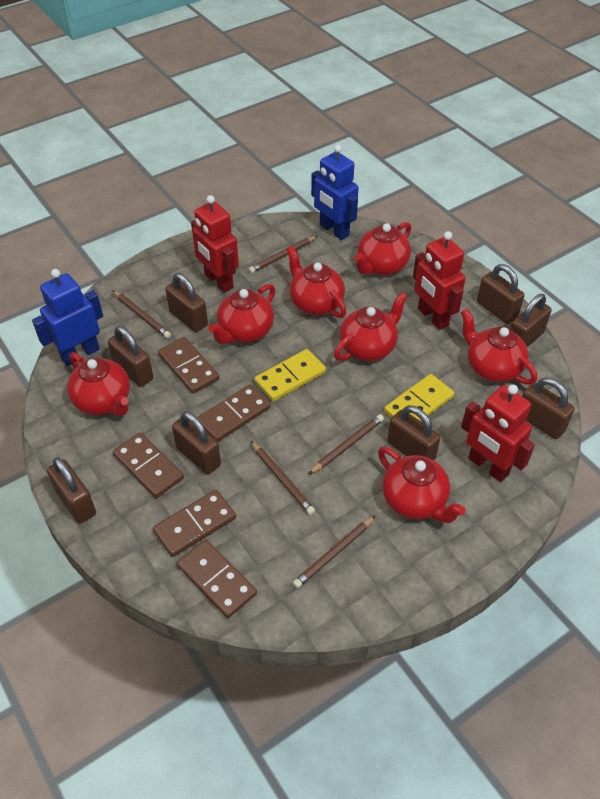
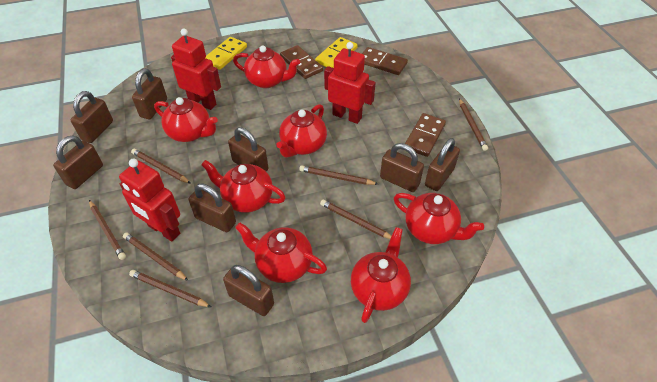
blue robot: 2 -> 0
brown domino: 5 -> 3
brown pencil: 5 -> 7

